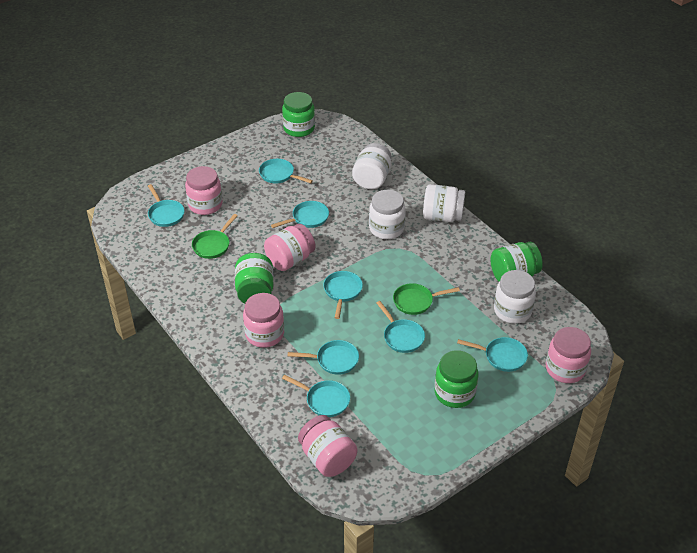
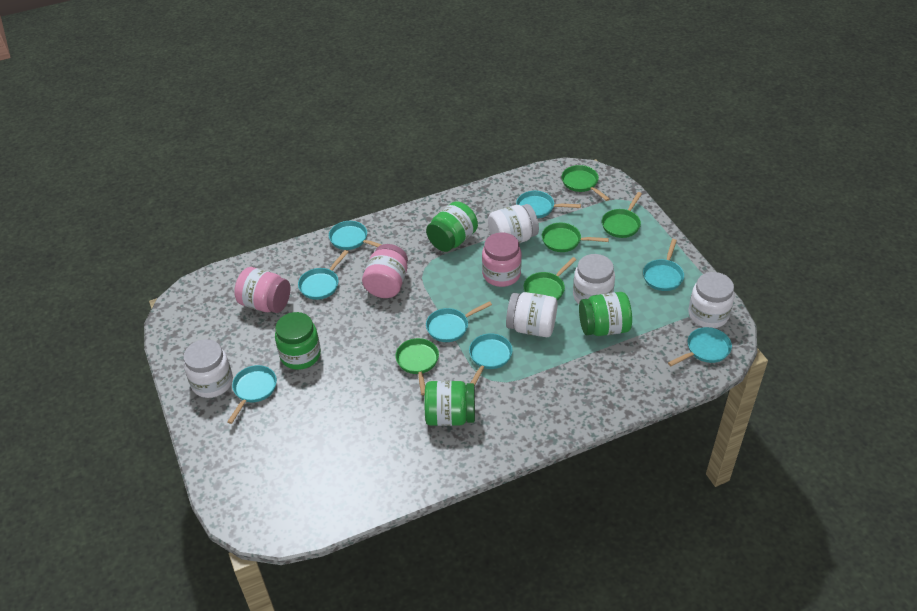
green pan: 2 -> 5
pink jar: 5 -> 3
white jar: 4 -> 5

